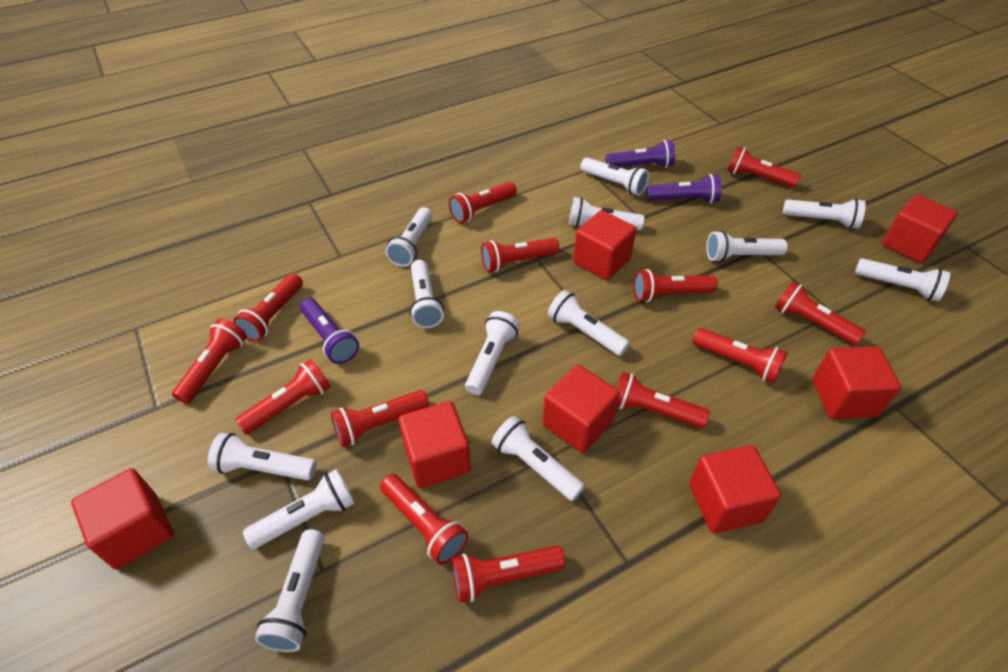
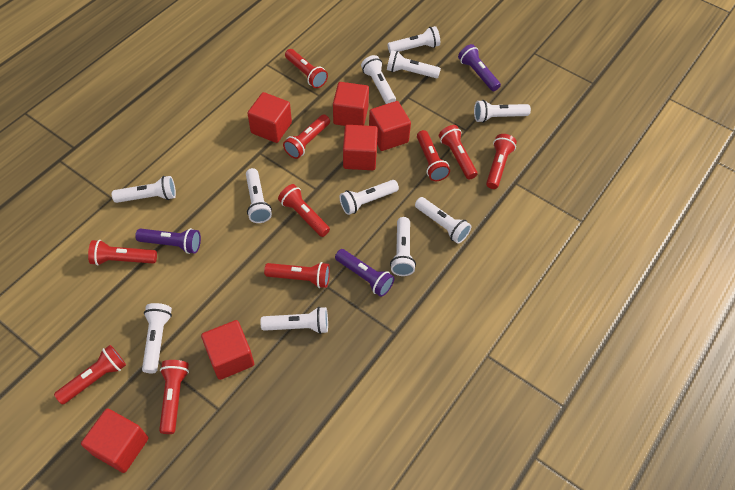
red cube: 7 -> 6
red flashlight: 13 -> 10
white flashlight: 13 -> 11

